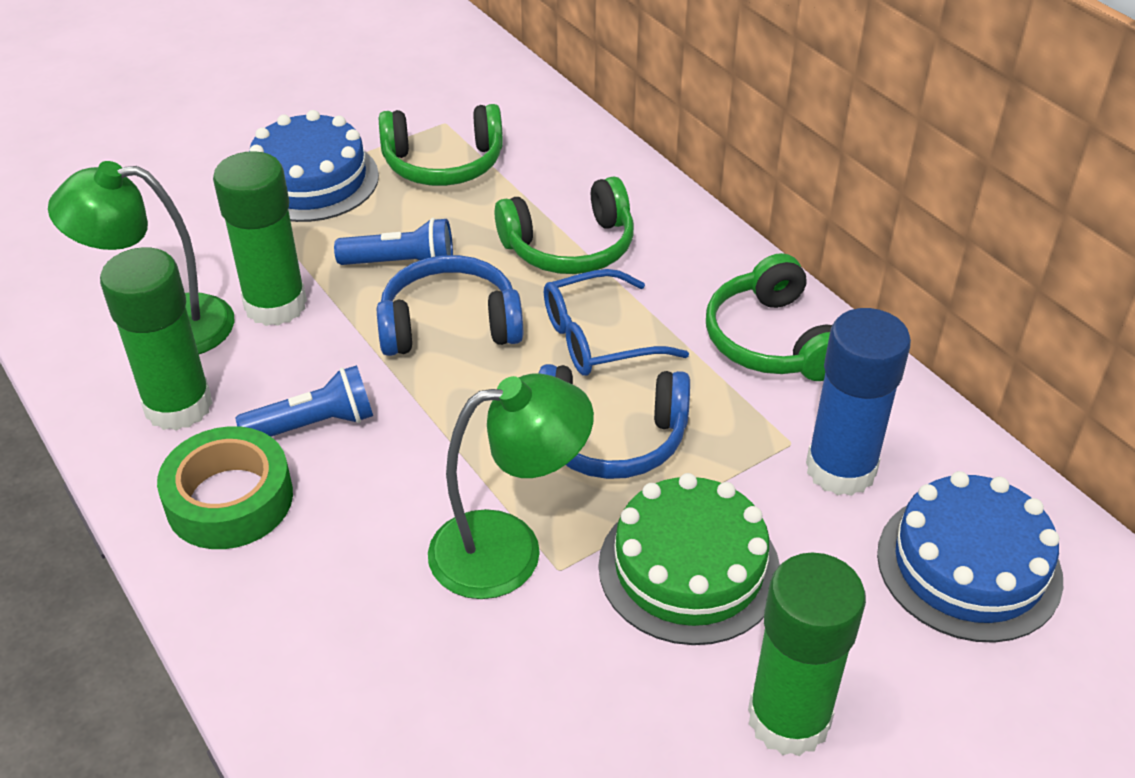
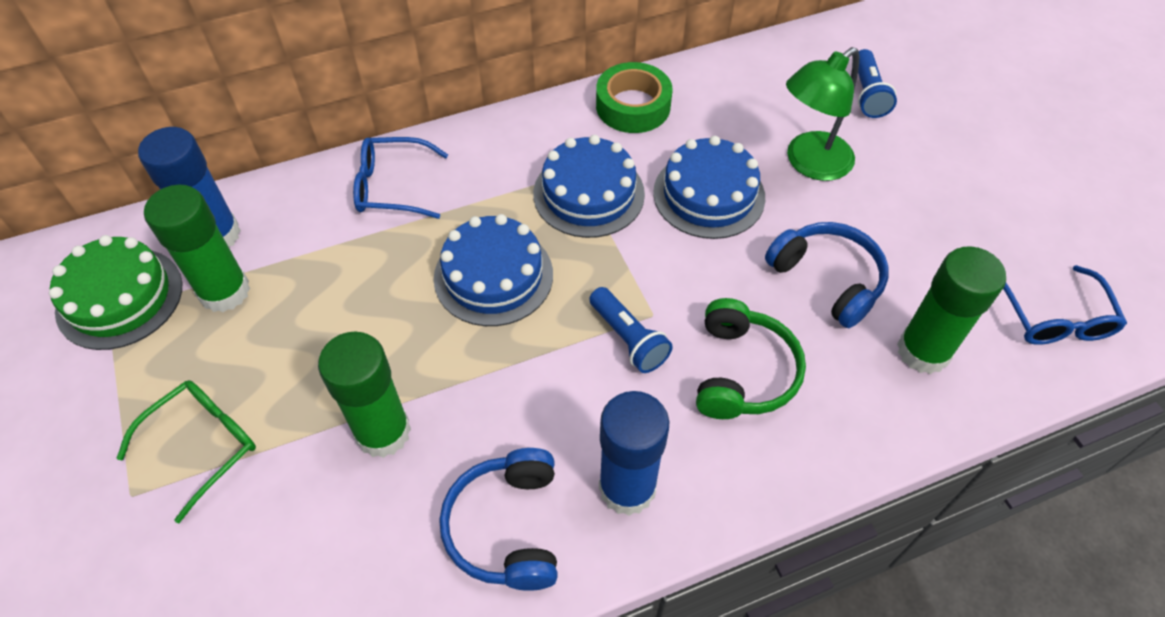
blue cake: 2 -> 3
blue glasses: 1 -> 2
blue glue stick: 1 -> 2
green glasses: 0 -> 1
green headphones: 3 -> 1
green lamp: 2 -> 1

